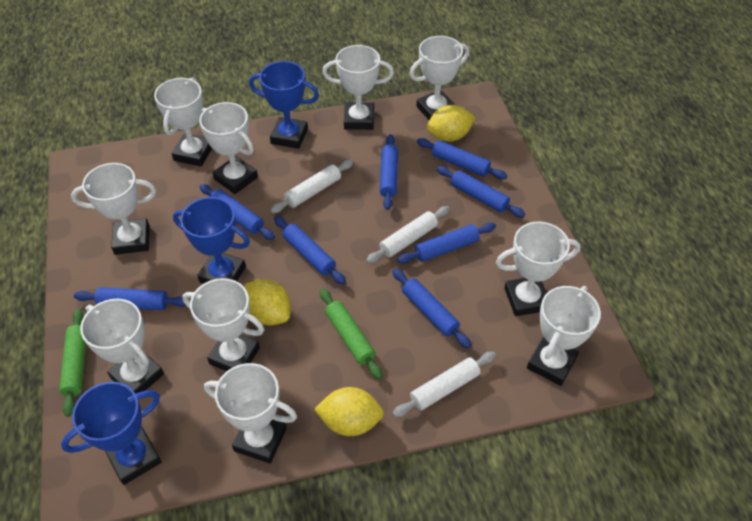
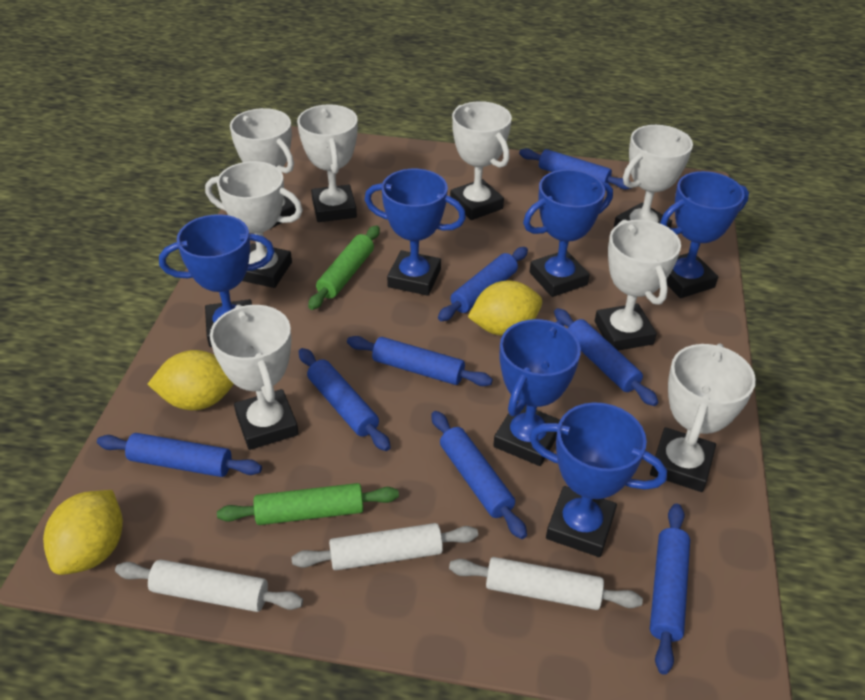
blue trophy: 3 -> 6
white trophy: 10 -> 8

